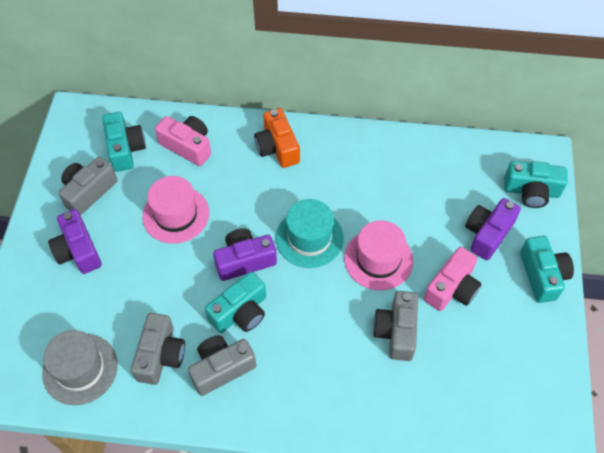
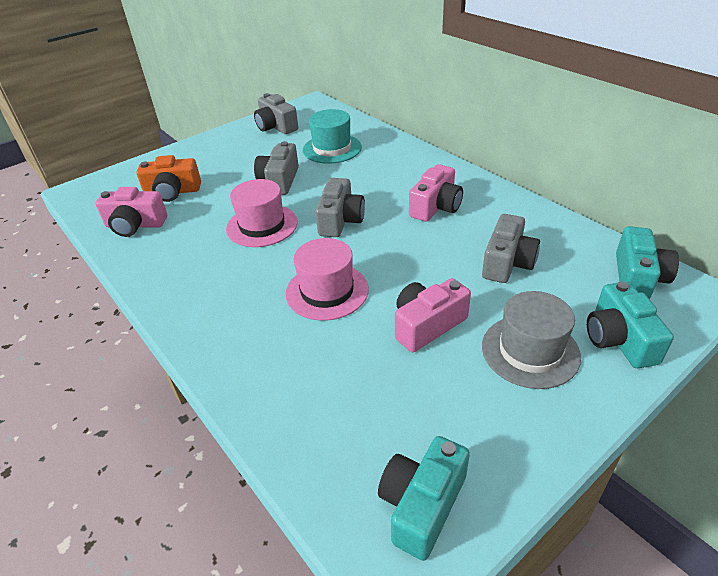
pink camera: 2 -> 3
purple camera: 3 -> 0
turquoise camera: 4 -> 3

